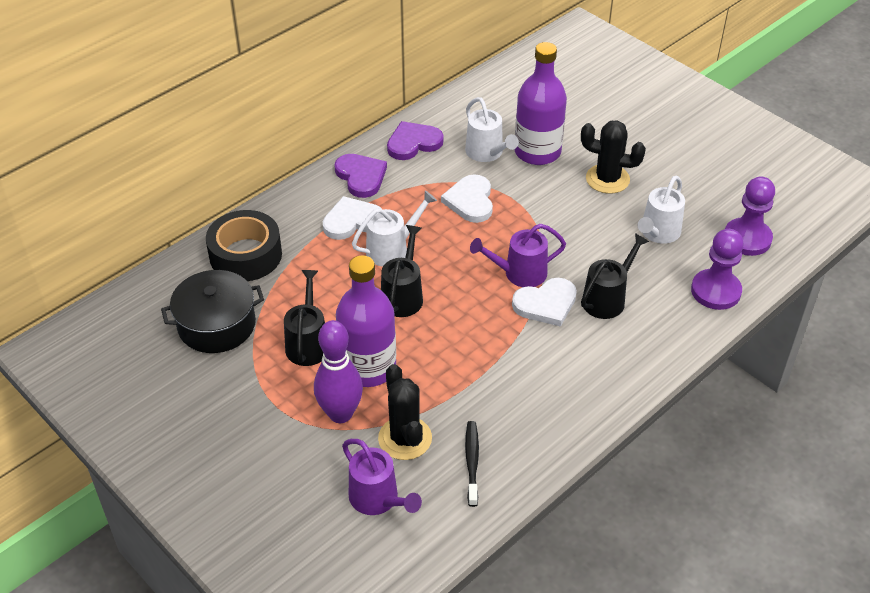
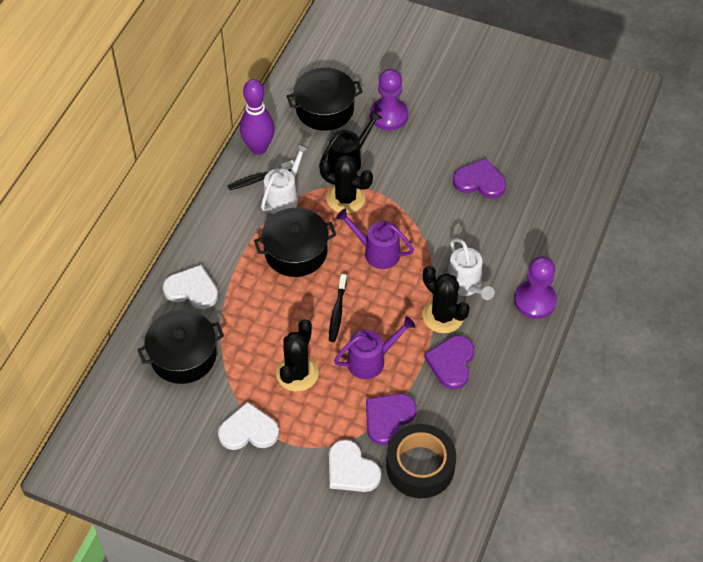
black cactus: 2 -> 3
black pot: 1 -> 3
black toothbrush: 1 -> 2
black watering can: 3 -> 1
purple bottle: 2 -> 0
purple heart: 2 -> 3
white watering can: 3 -> 2

